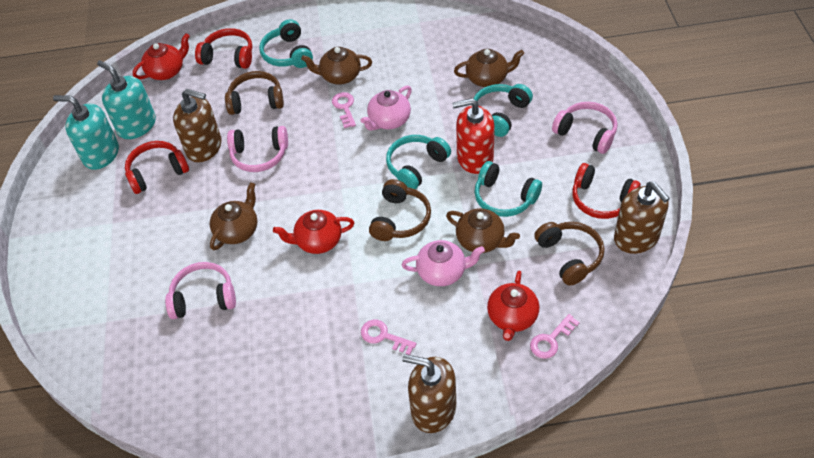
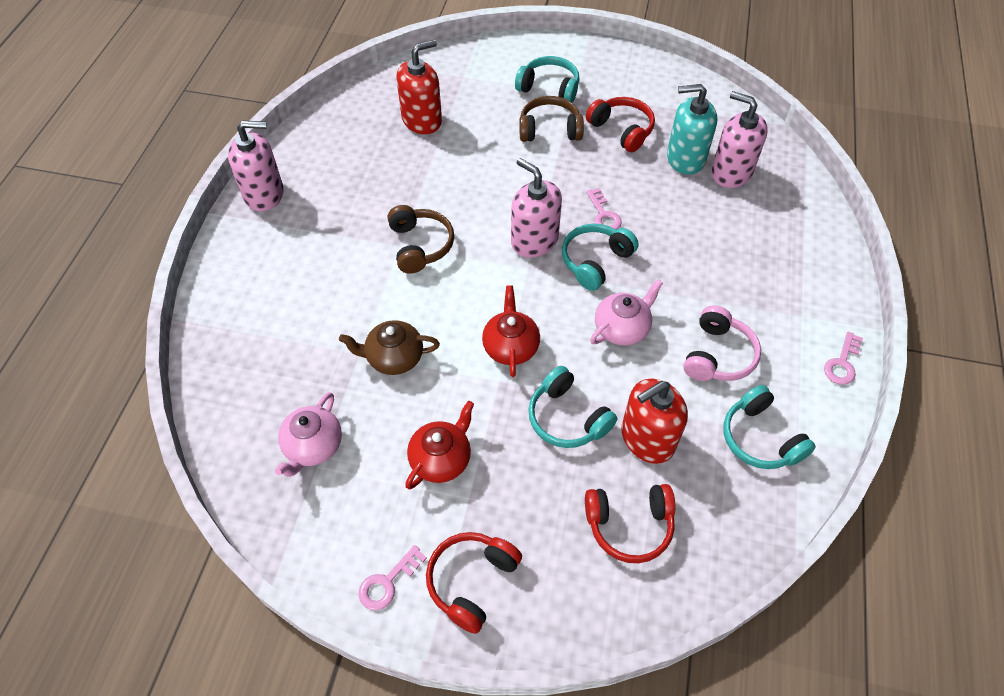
brown headphones: 3 -> 2
brown soap dispenser: 3 -> 0
brown teapot: 4 -> 1
pink headphones: 3 -> 1
pink soap dispenser: 0 -> 3
red soap dispenser: 1 -> 2
red teapot: 3 -> 2
turquoise soap dispenser: 2 -> 1

